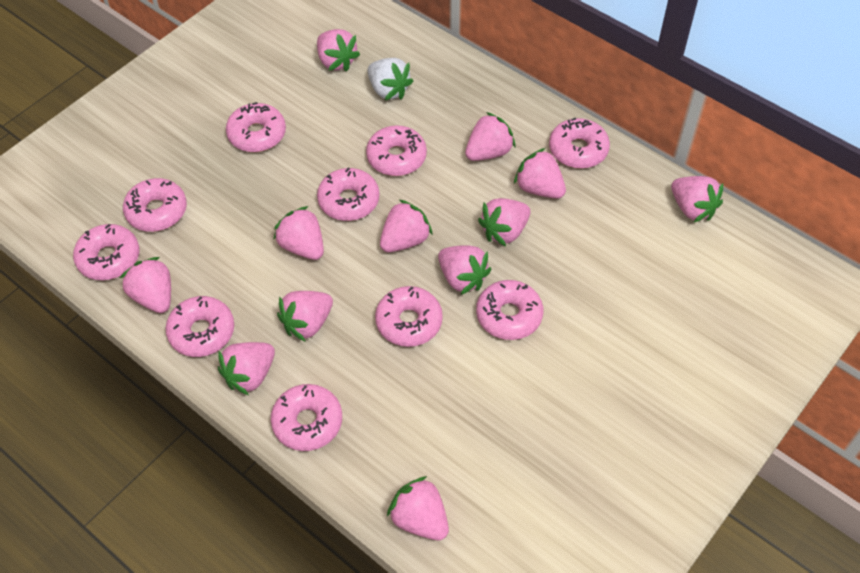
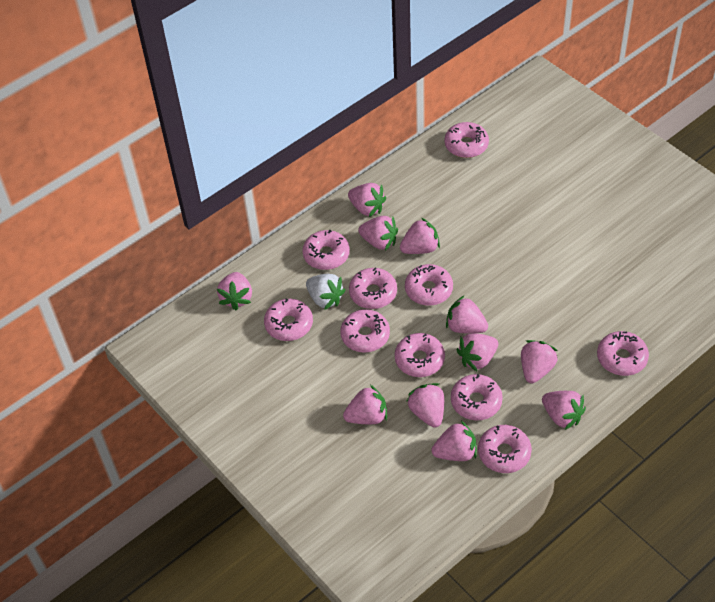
pink strawberry: 12 -> 11

